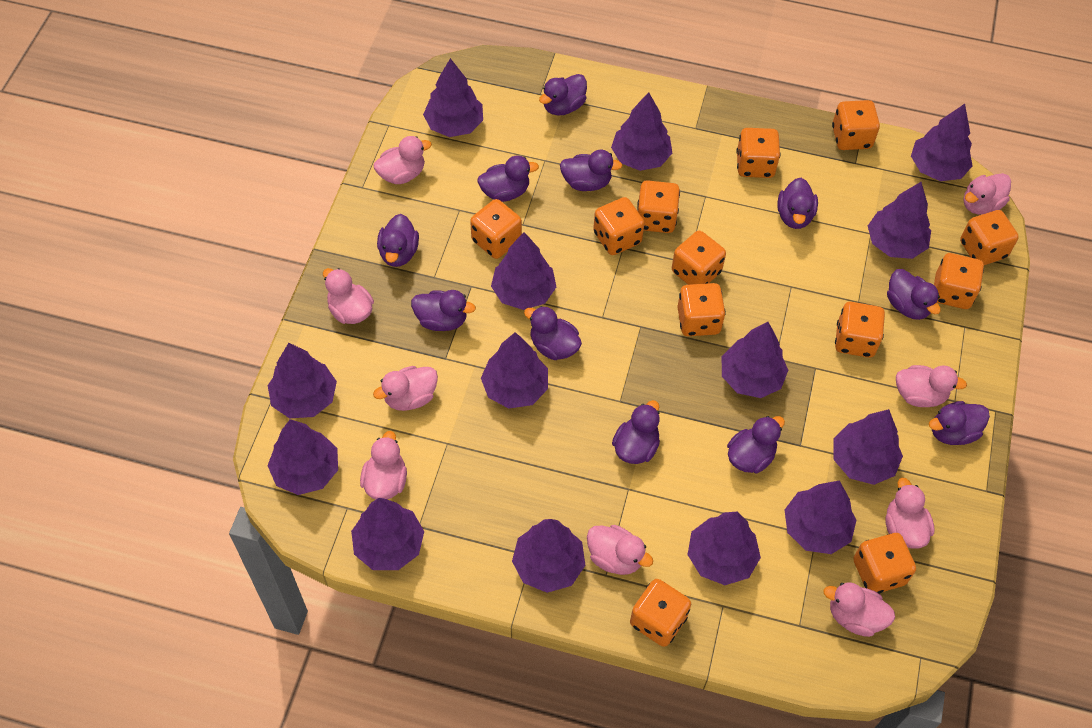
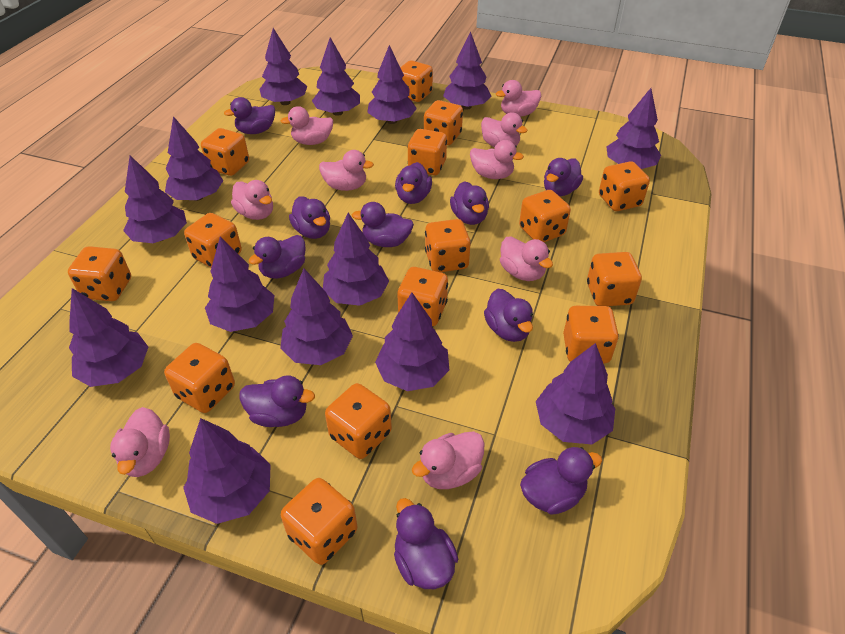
orange dice: 12 -> 15

